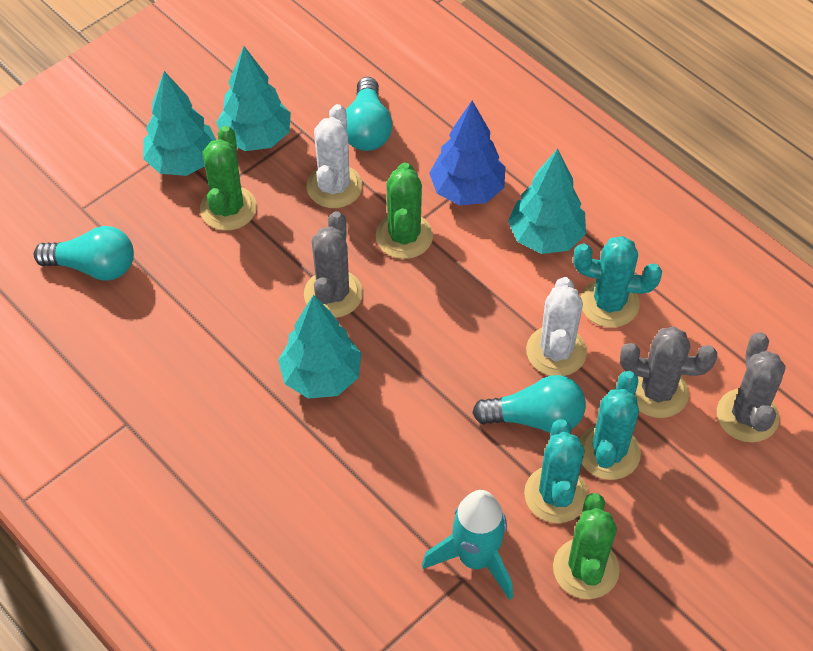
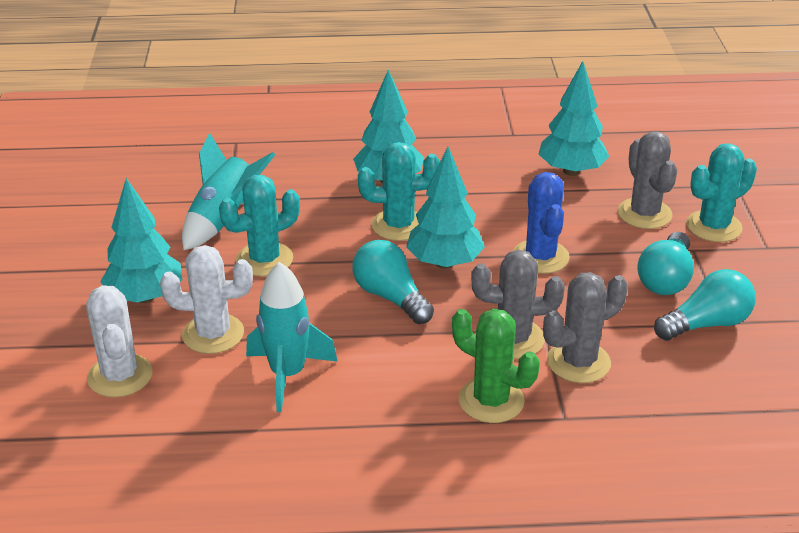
blue cactus: 0 -> 1
blue tree: 1 -> 0
green cactus: 3 -> 1
turquoise rocket: 1 -> 2

